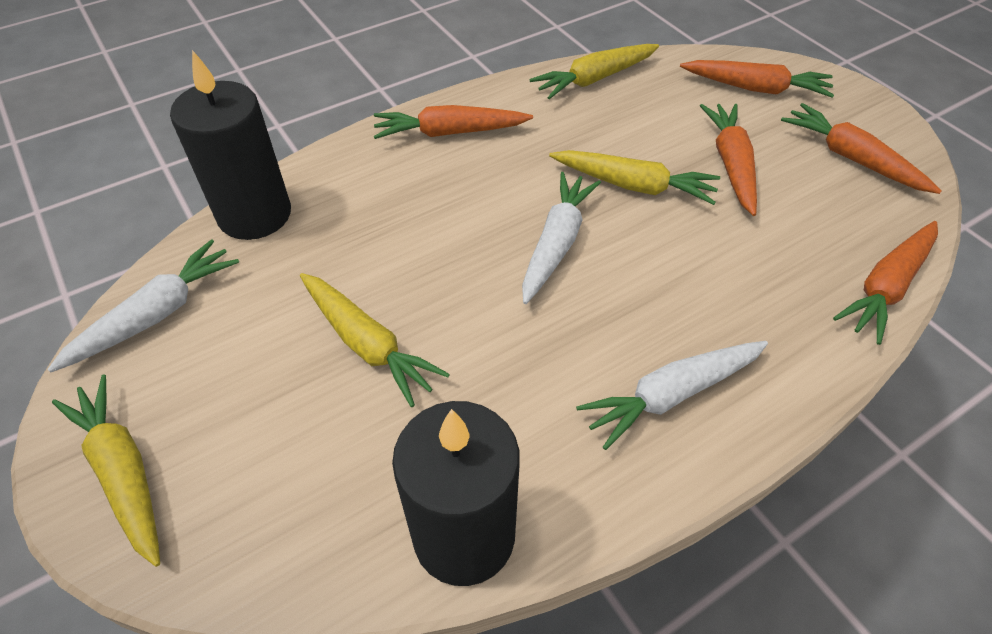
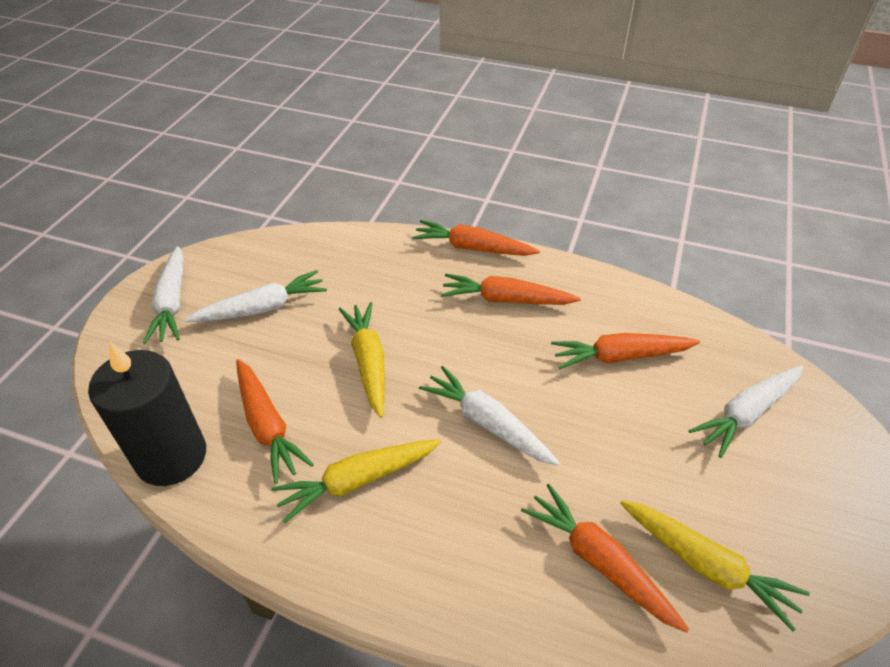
black candle: 2 -> 1
white carrot: 3 -> 4
yellow carrot: 4 -> 3

